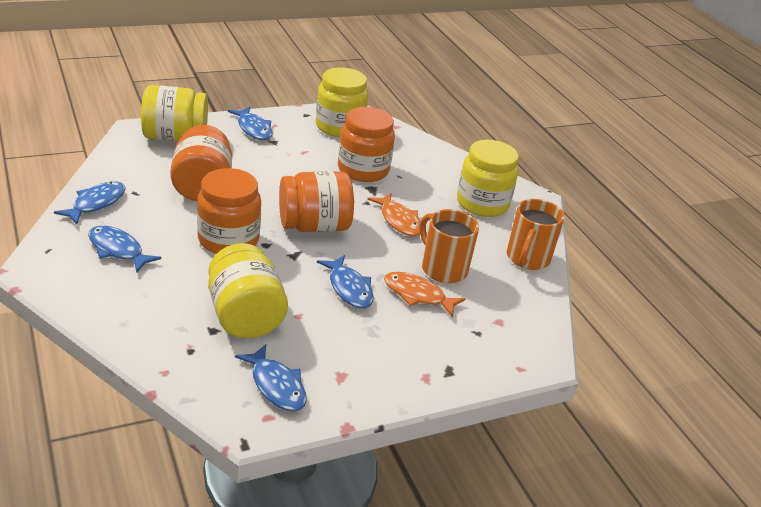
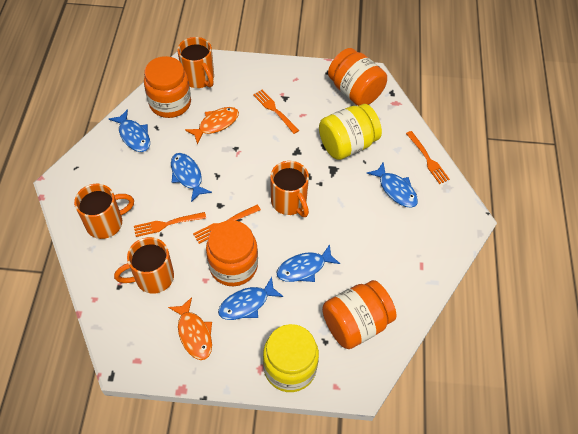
orange fork: 0 -> 4
orange mug: 2 -> 4
yellow jar: 4 -> 2

